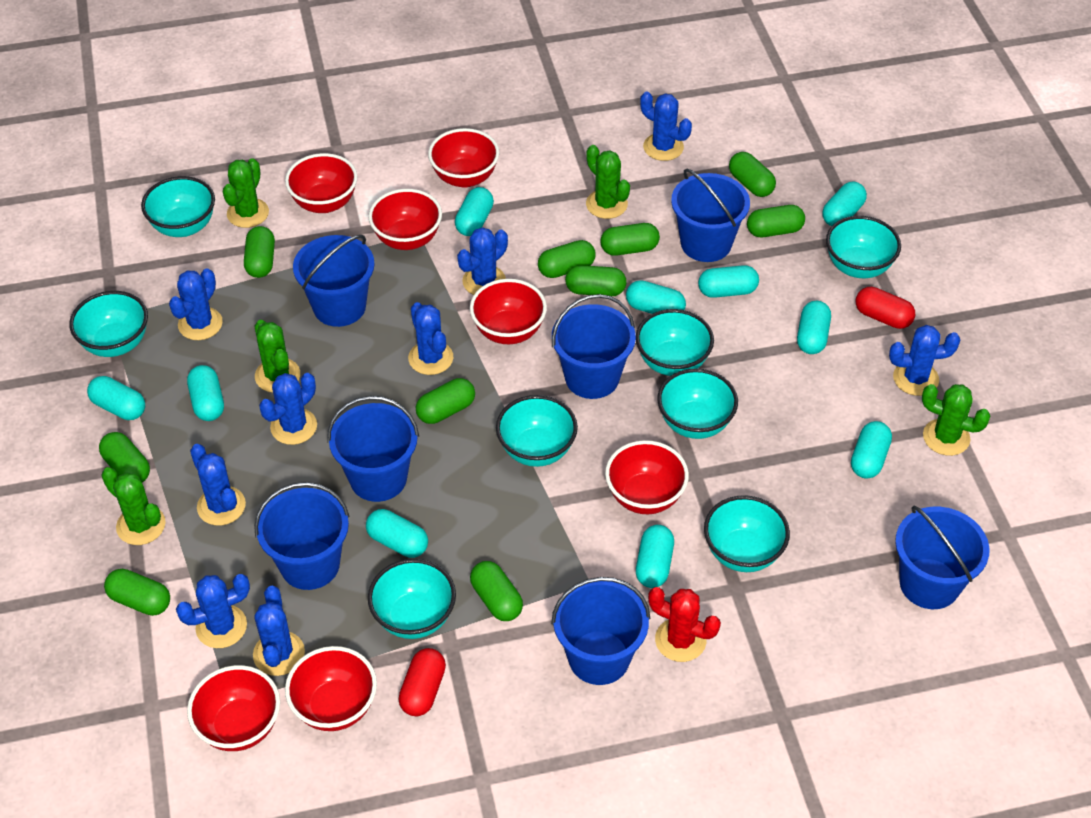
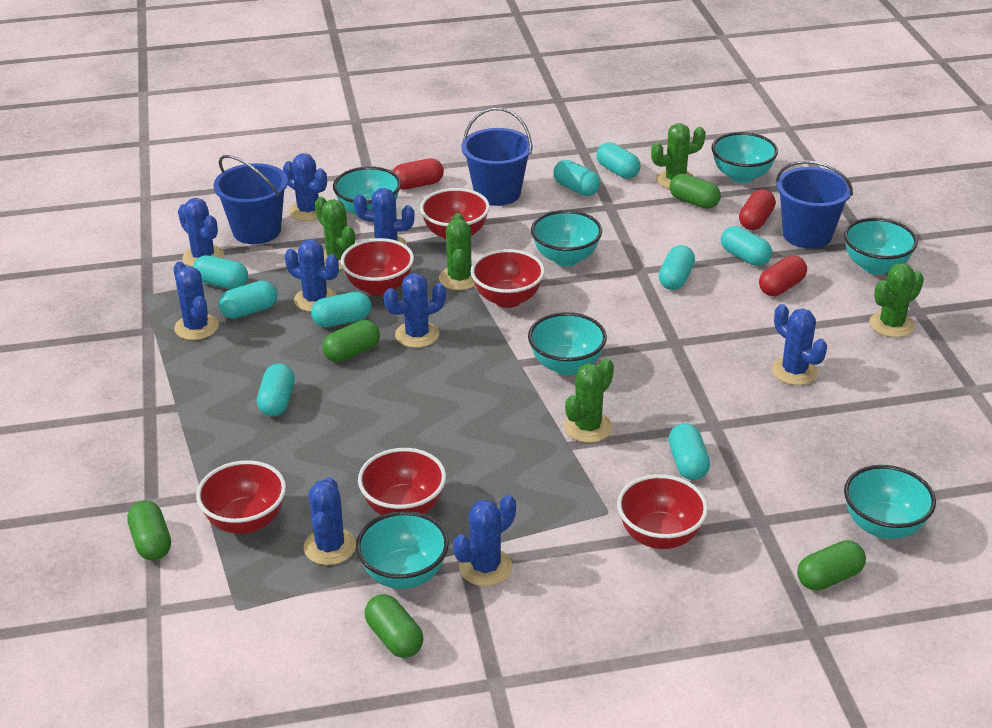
blue bucket: 7 -> 3
green capsule: 10 -> 5
red bowl: 7 -> 6
red cactus: 1 -> 0
red capsule: 2 -> 3
turquoise bowl: 8 -> 7
turquoise capsule: 10 -> 9

